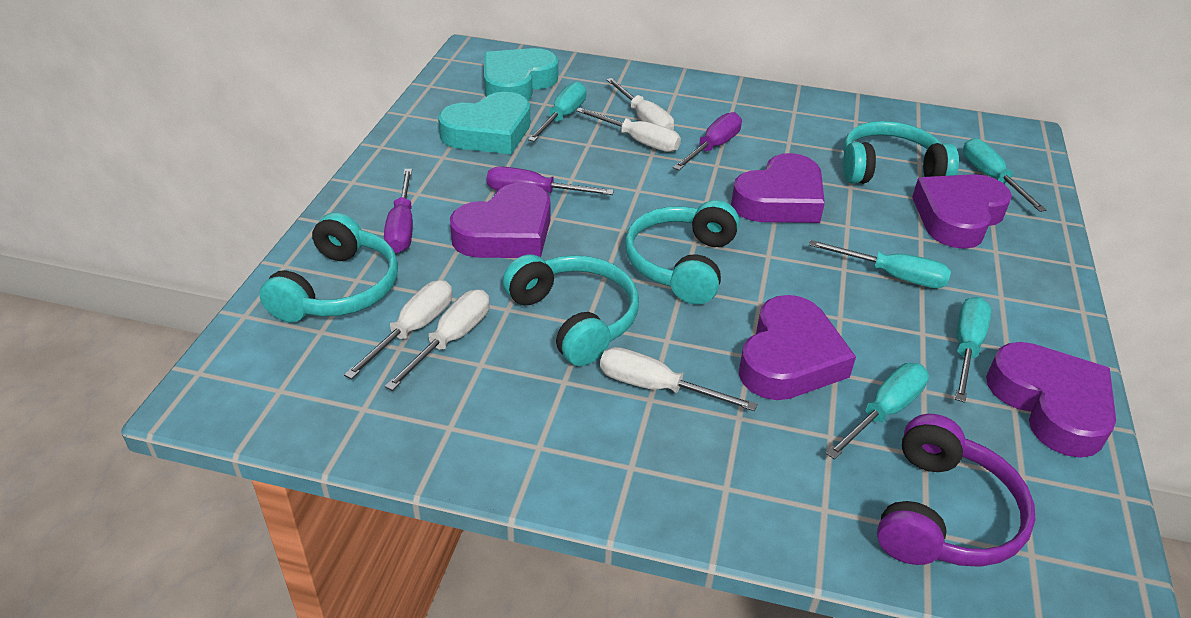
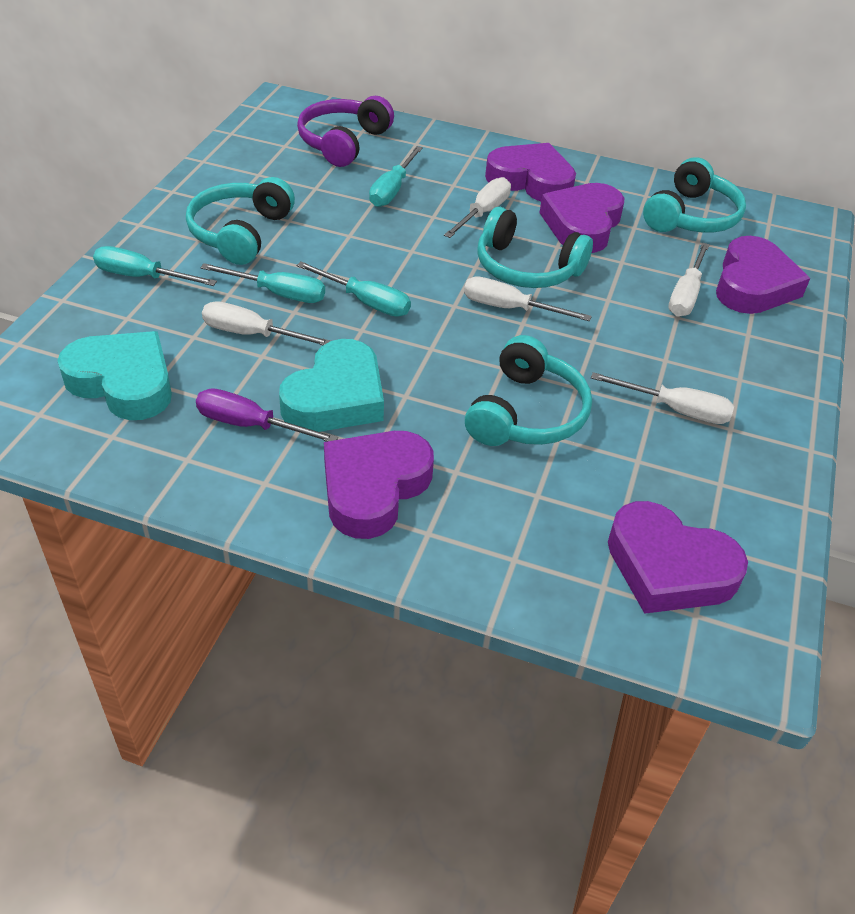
purple screwdriver: 3 -> 1
turquoise screwdriver: 5 -> 4

